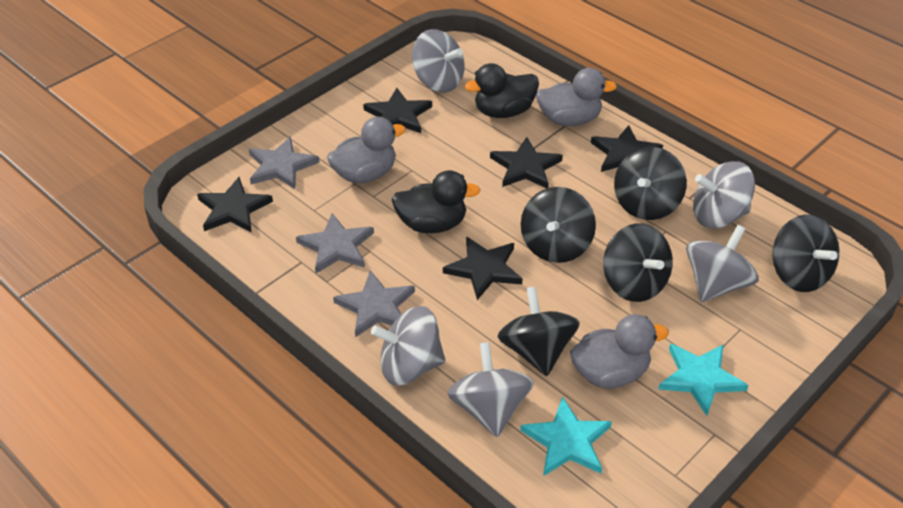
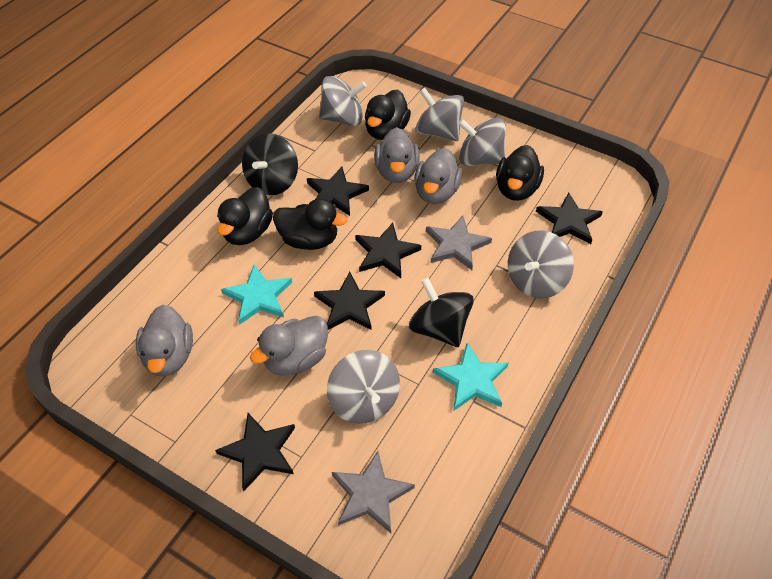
black duck: 2 -> 4
black spinning top: 5 -> 2
grey duck: 3 -> 4
grey star: 3 -> 2

